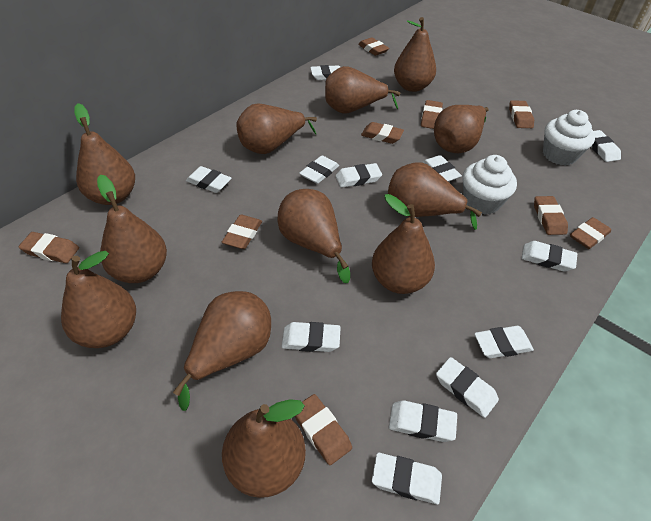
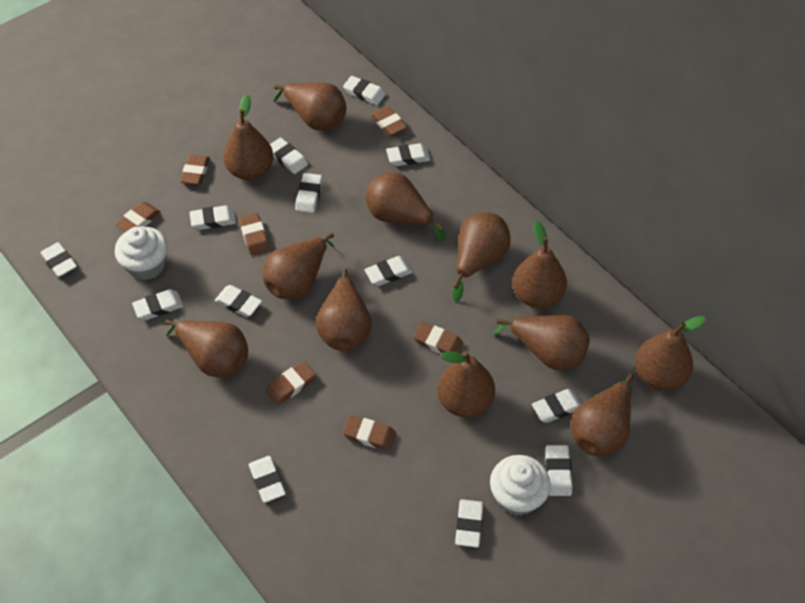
brown eraser: 9 -> 7
white eraser: 12 -> 13

